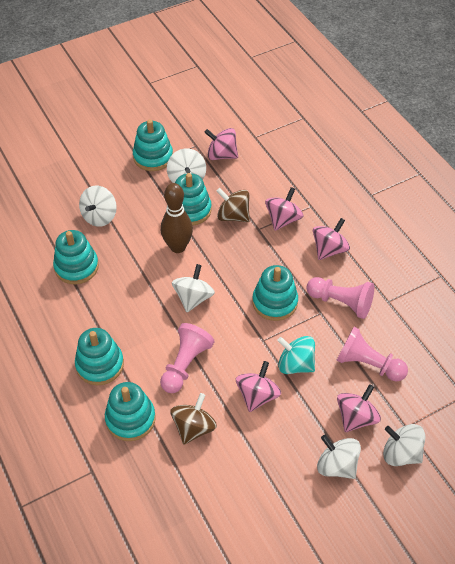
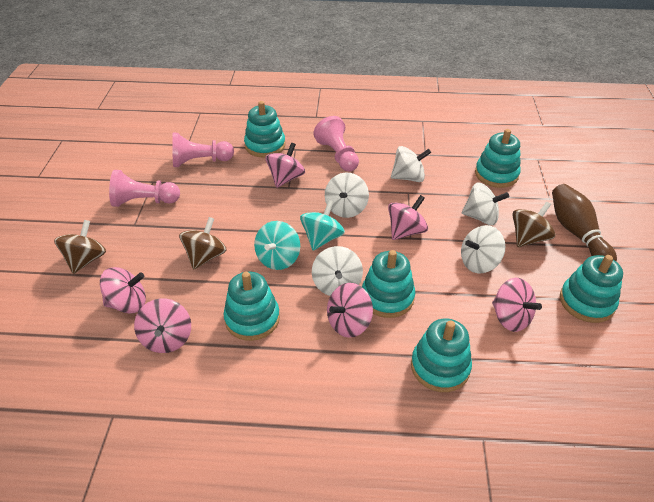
brown spinning top: 2 -> 3
pink spinning top: 5 -> 6
turquoise spinning top: 1 -> 2

